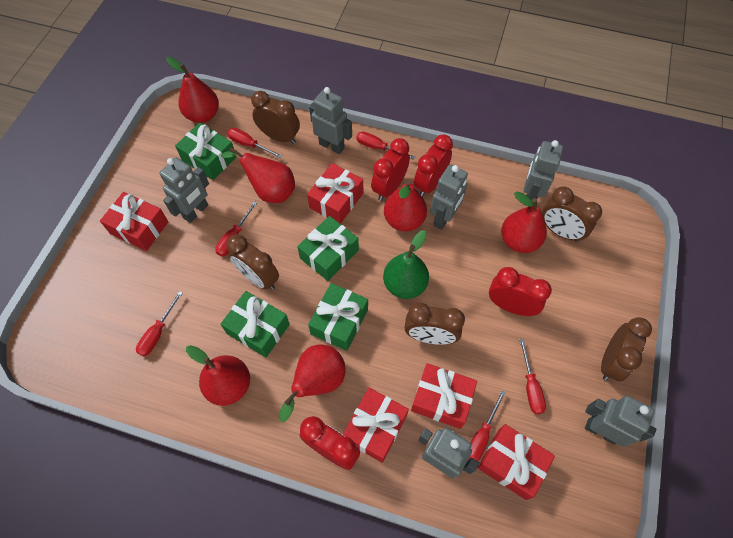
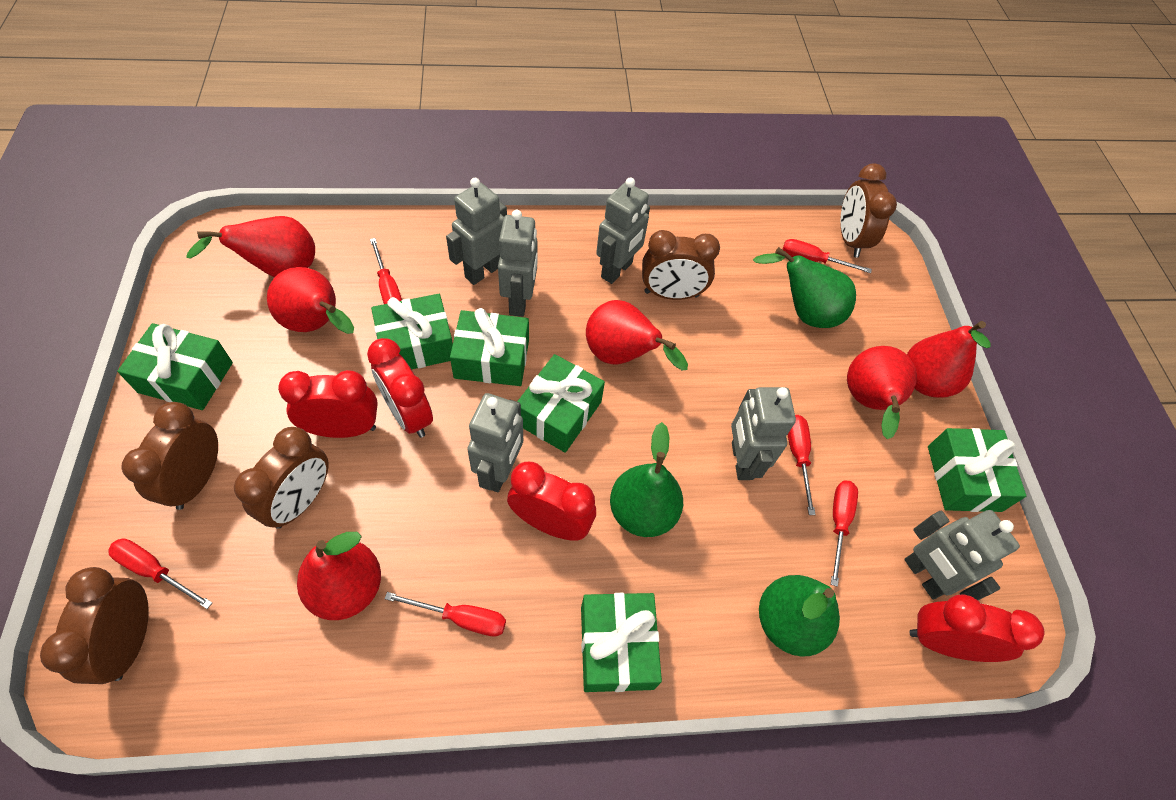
green gift: 4 -> 6
green pear: 1 -> 3
red gift: 5 -> 0

